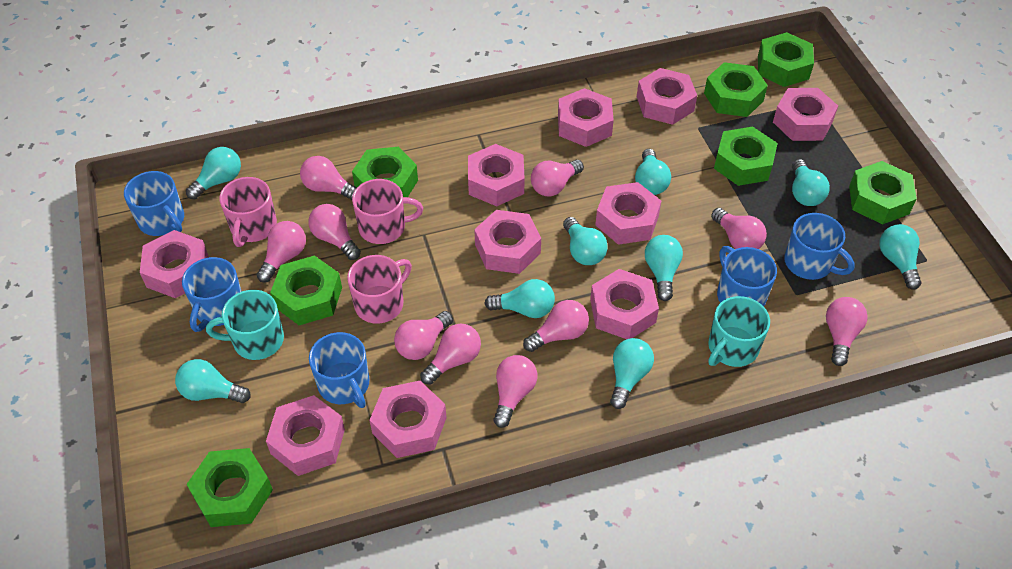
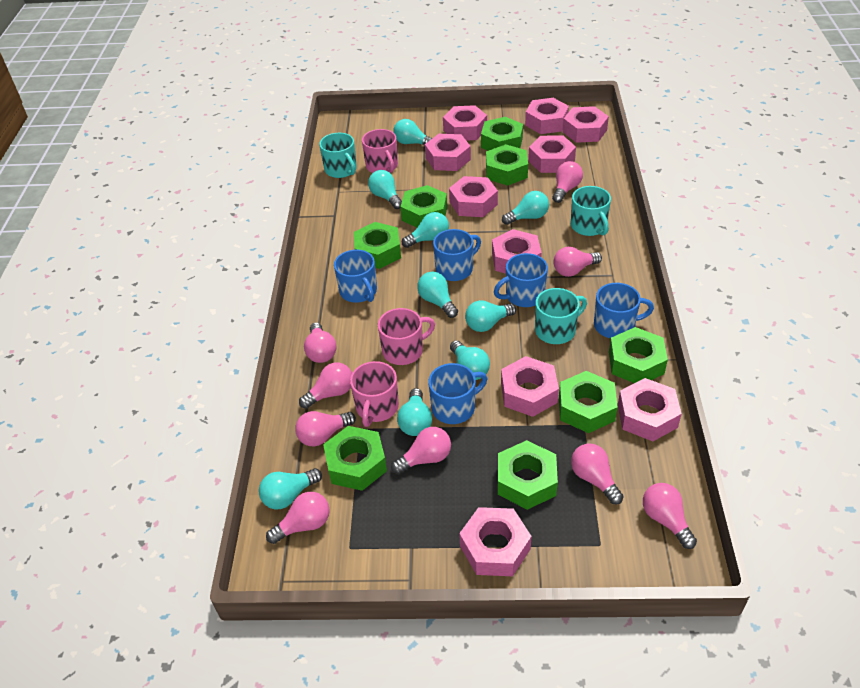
green nut: 7 -> 8
pink light bulb: 10 -> 9
turquoise mug: 2 -> 3

